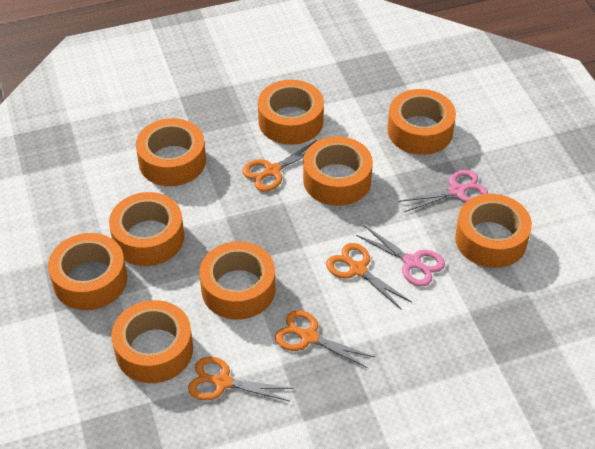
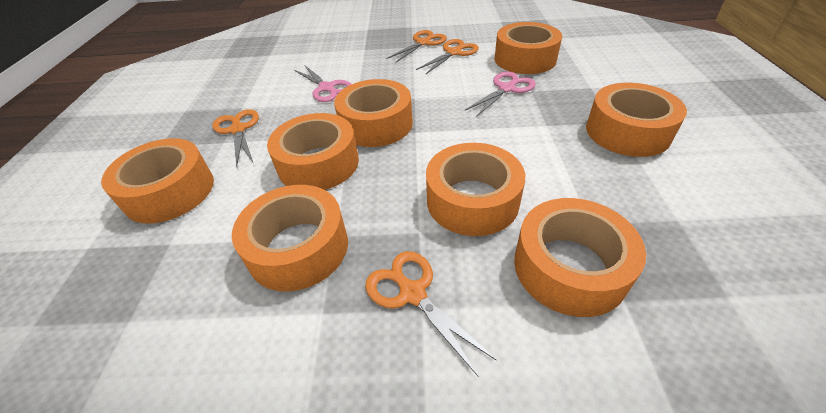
orange tape: 9 -> 8

